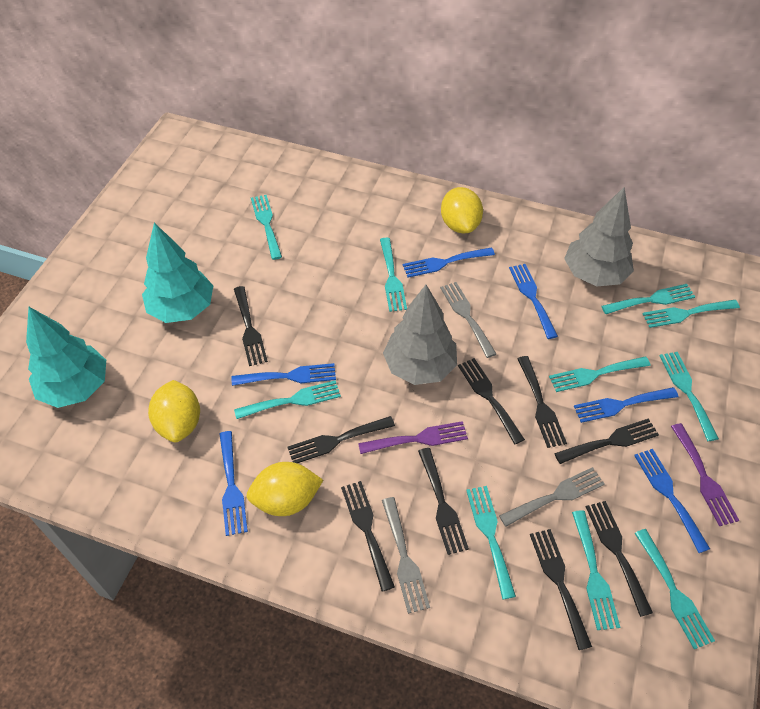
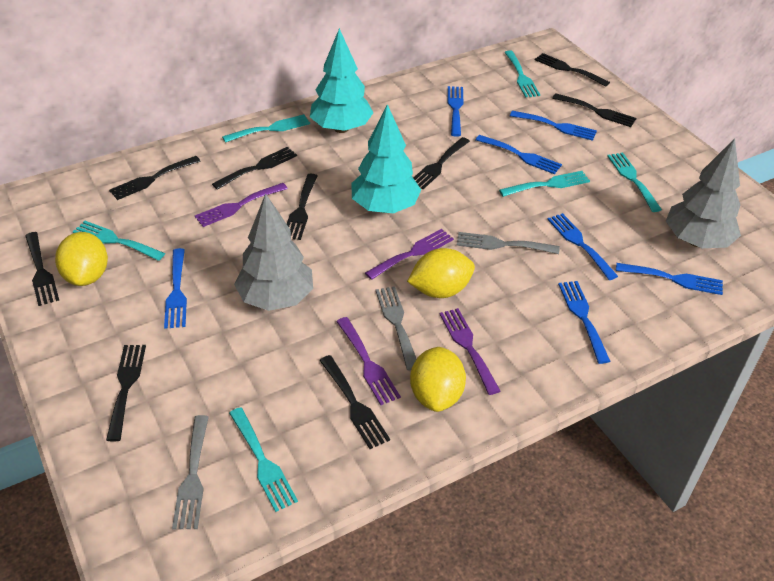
blue fork: 6 -> 7
purple fork: 2 -> 4
turquoise fork: 10 -> 6

